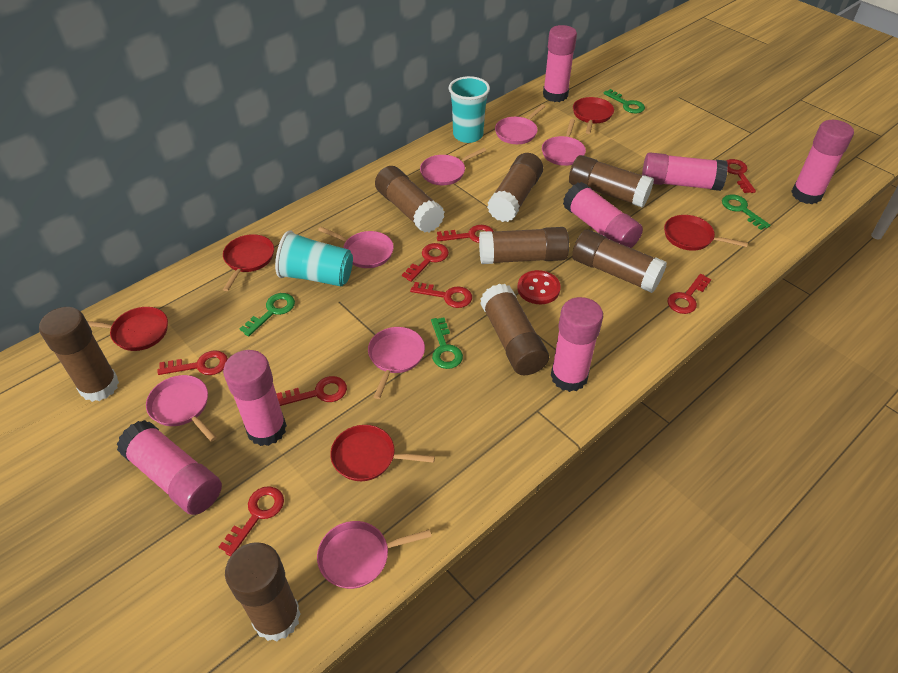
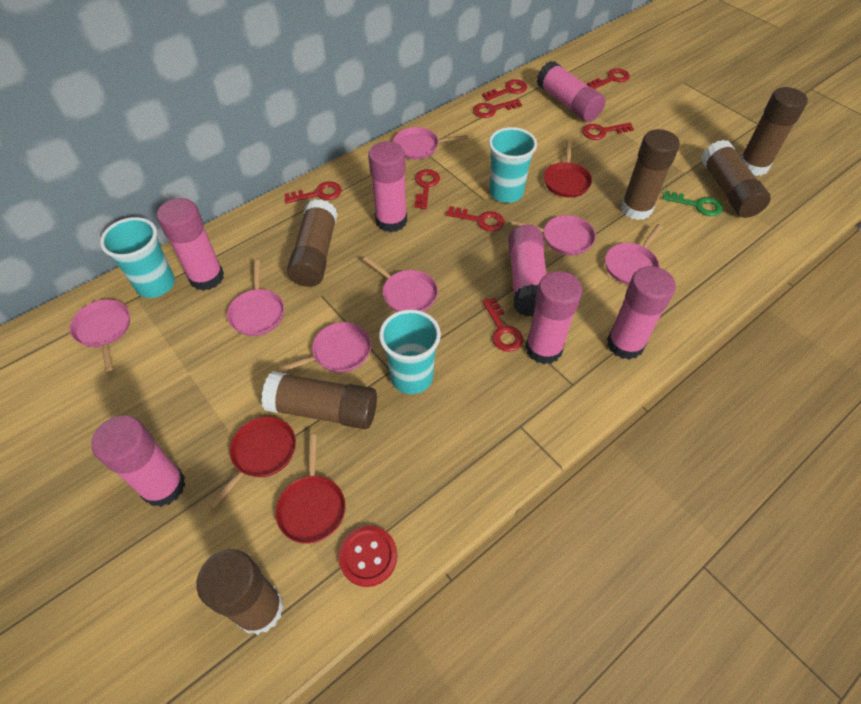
brown glue stick: 8 -> 6
green key: 4 -> 1
red pan: 5 -> 3
turquoise cup: 2 -> 3

